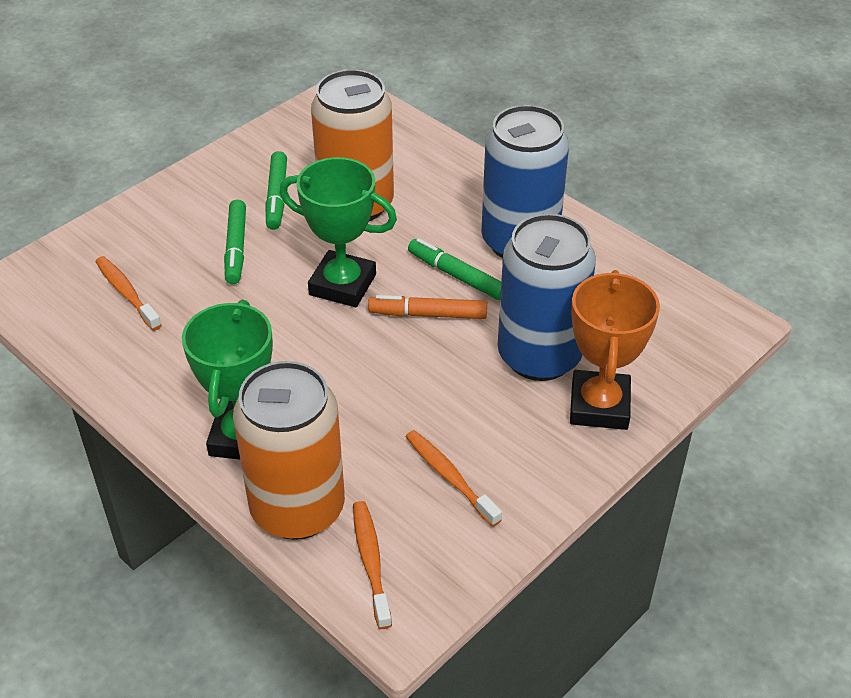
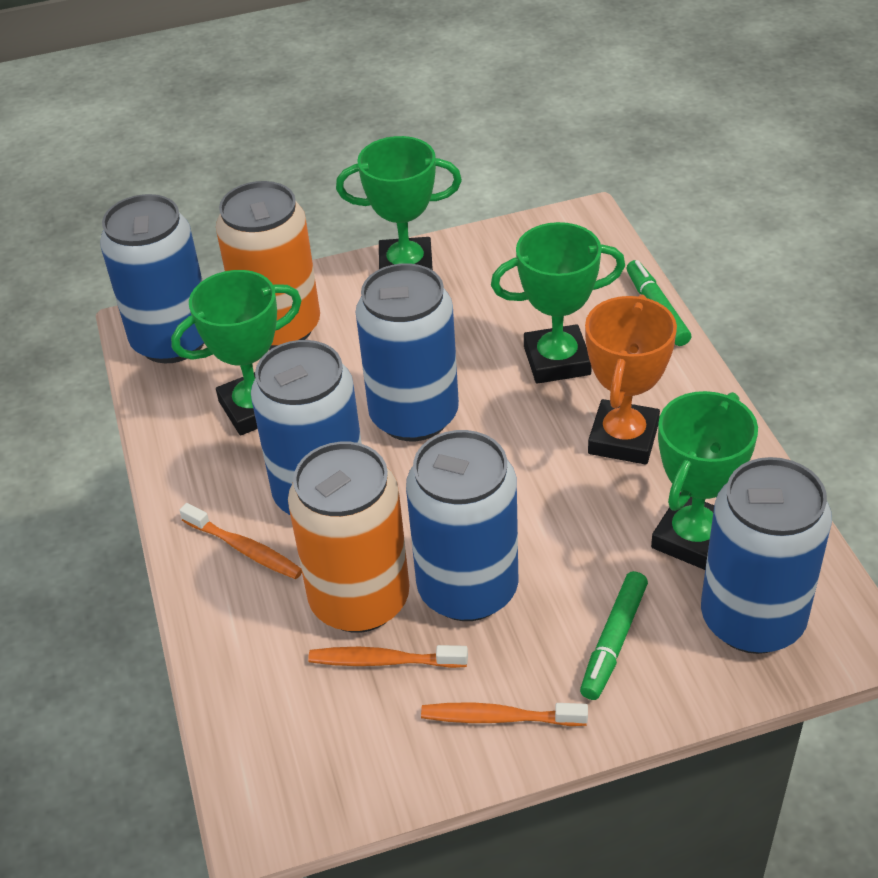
blue can: 2 -> 5
green marker: 3 -> 2
green trophy: 2 -> 4
orange marker: 1 -> 0

